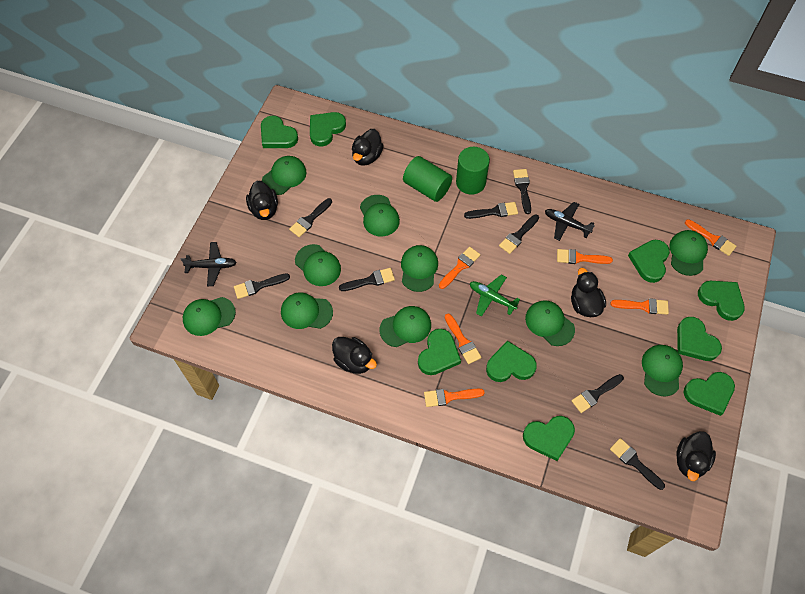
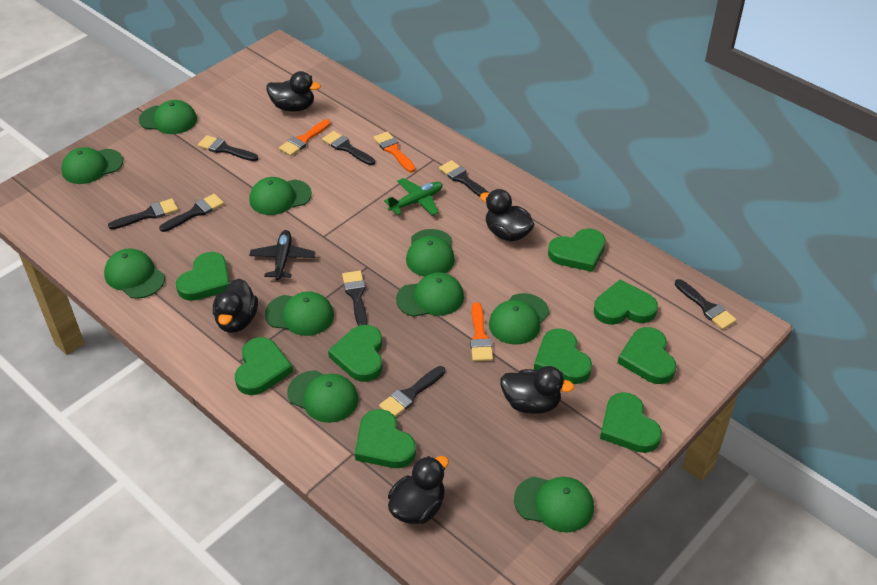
black plane: 2 -> 1
green cylinder: 2 -> 0
orange brush: 6 -> 3

